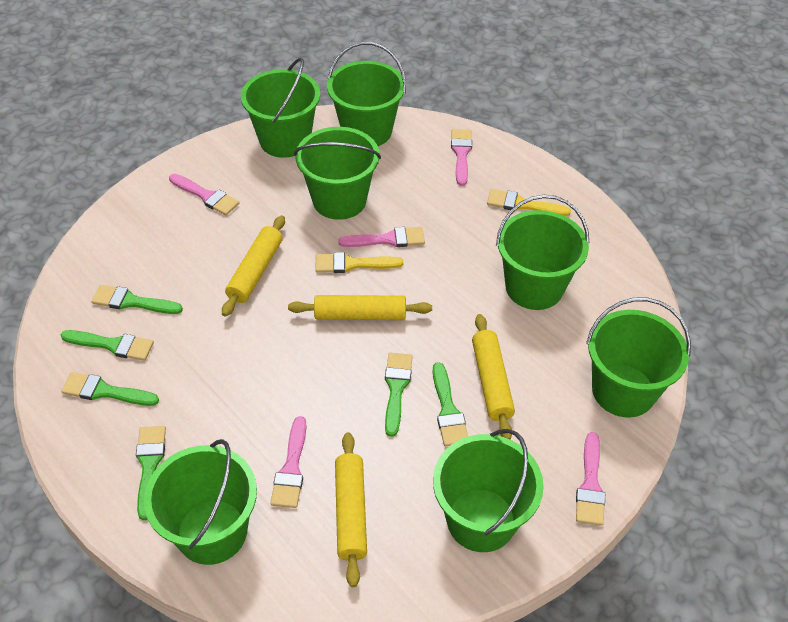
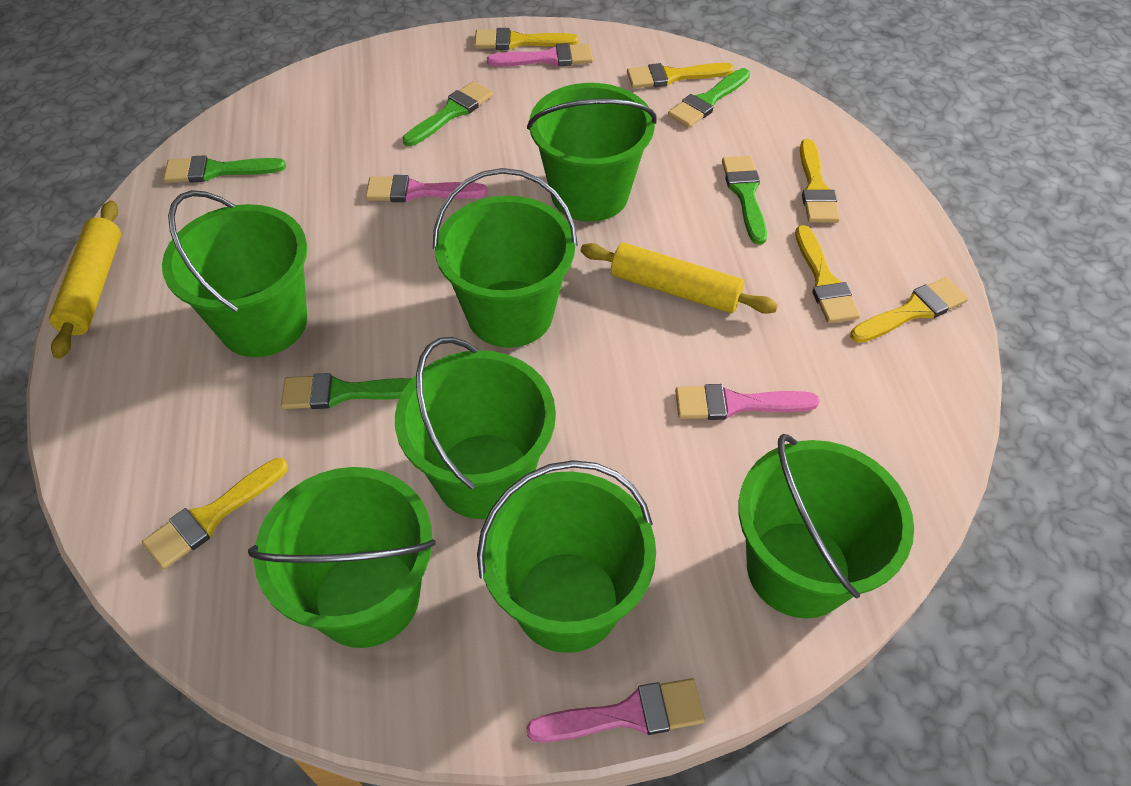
green brush: 6 -> 5
pink brush: 5 -> 4
yellow brush: 2 -> 6
yellow rolling pin: 4 -> 2

